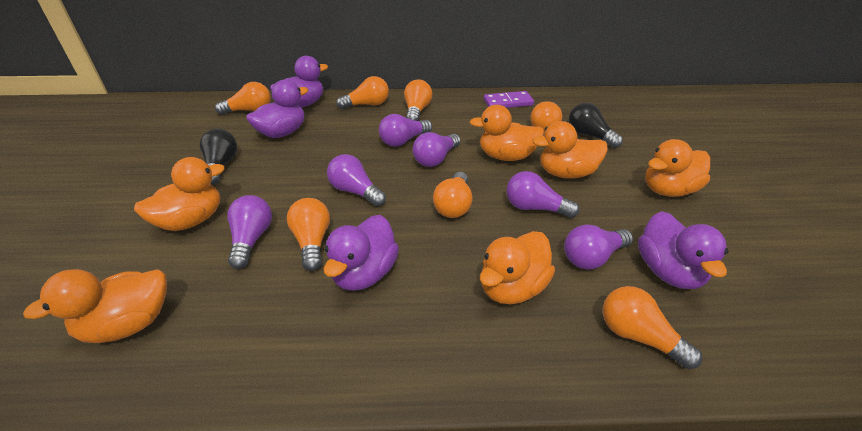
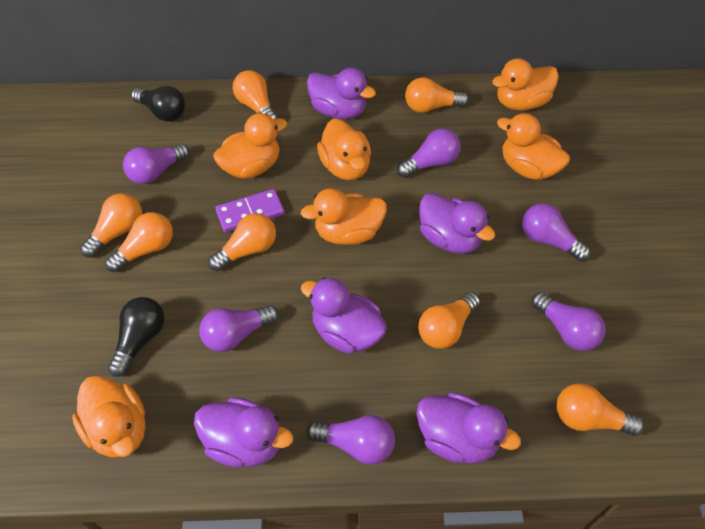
purple duck: 4 -> 5

